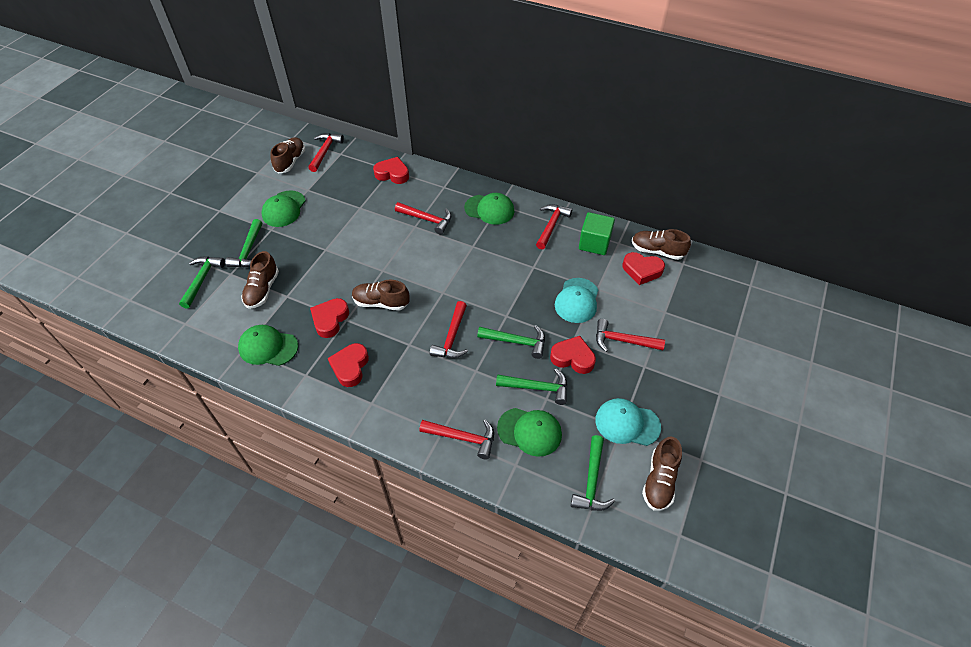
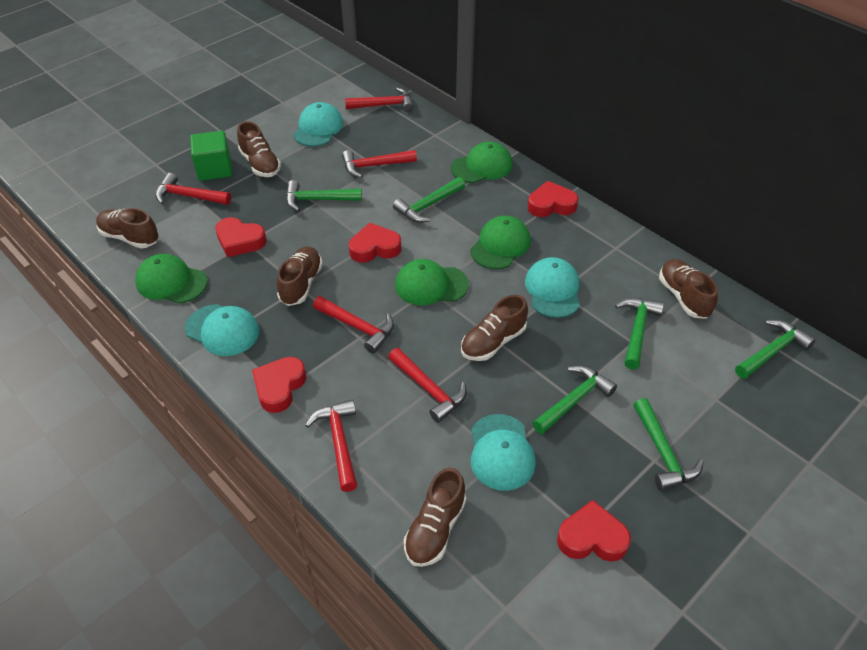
brown shoe: 5 -> 6
green hammer: 5 -> 6
turquoise cap: 2 -> 4

